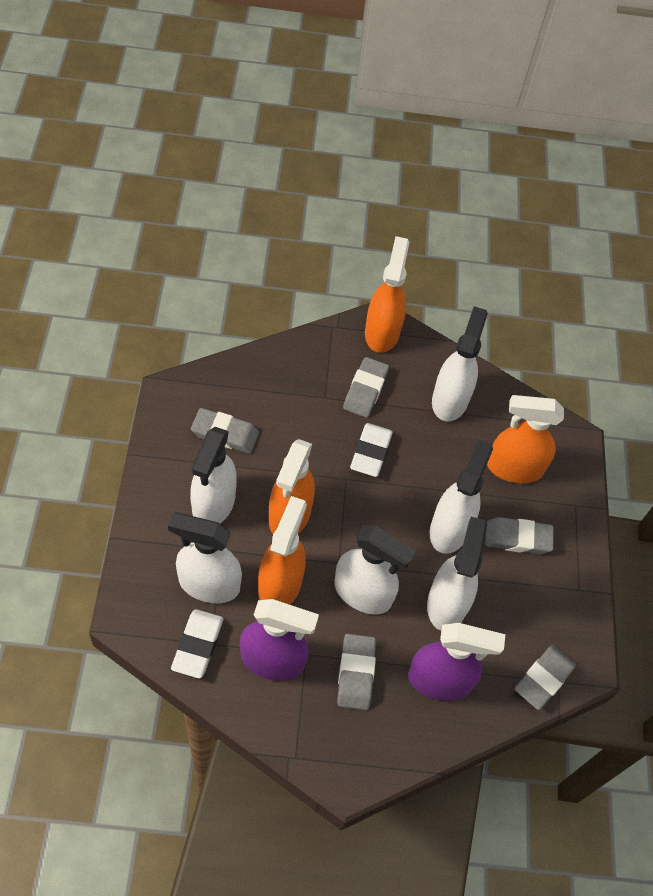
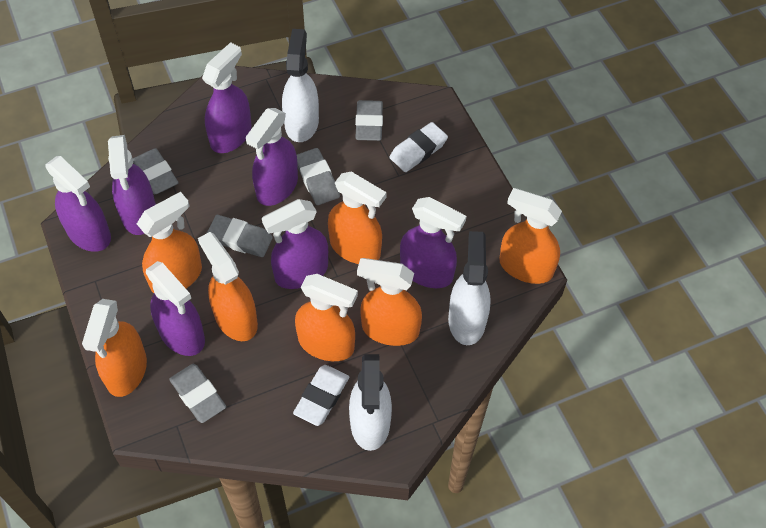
orange spray bottle: 4 -> 7
purple spray bottle: 2 -> 7
white spray bottle: 6 -> 3

